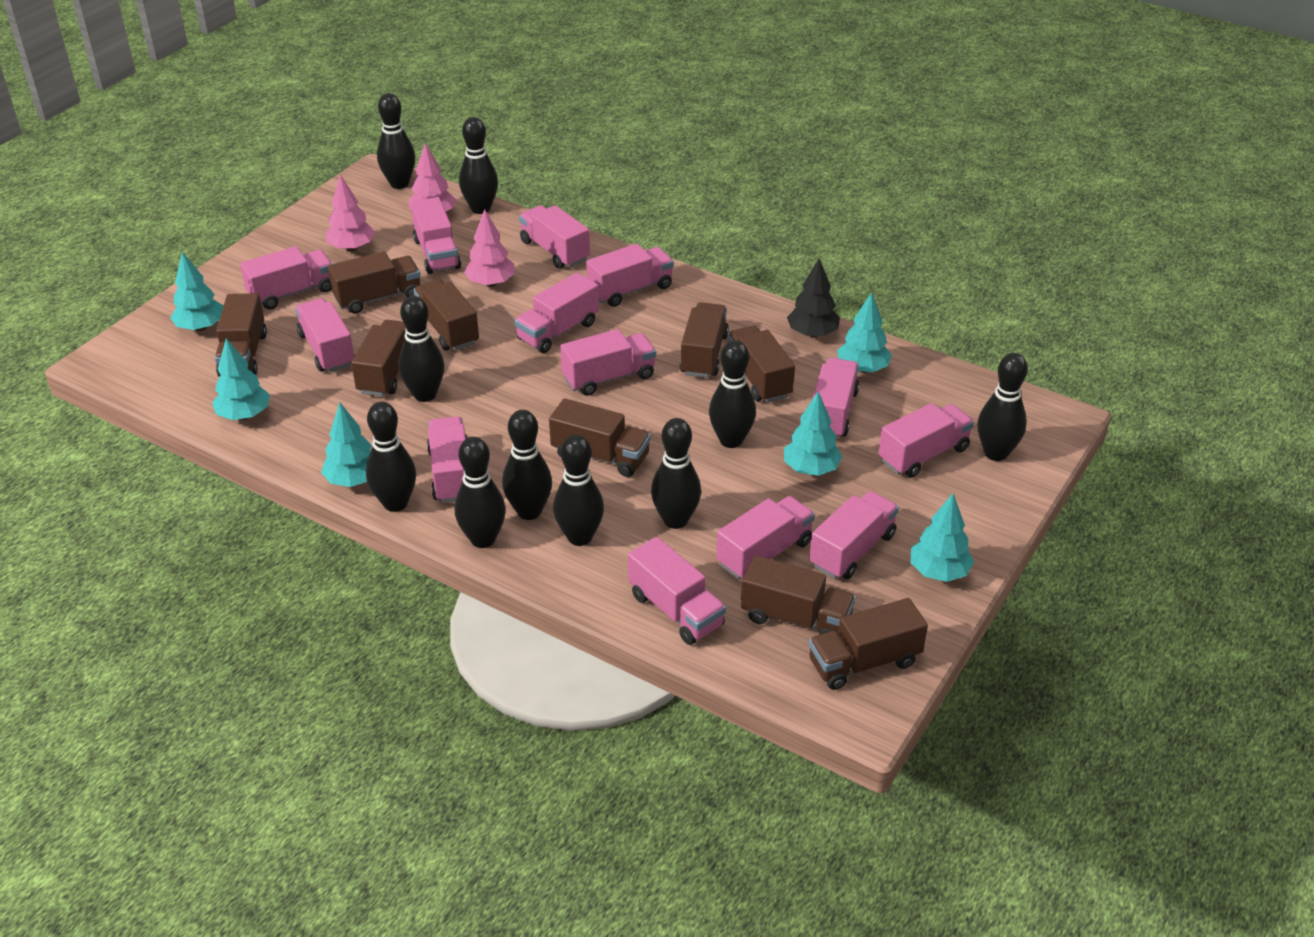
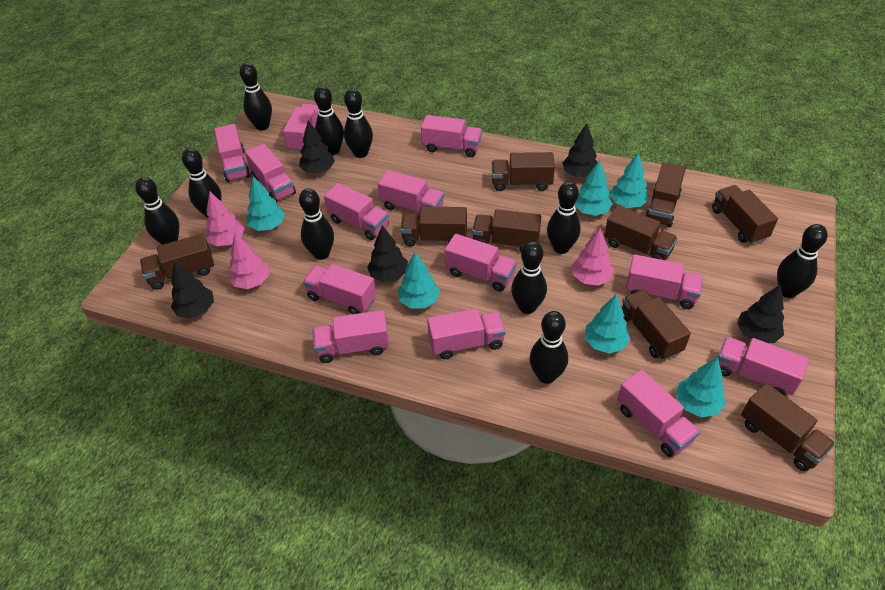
black tree: 1 -> 5

